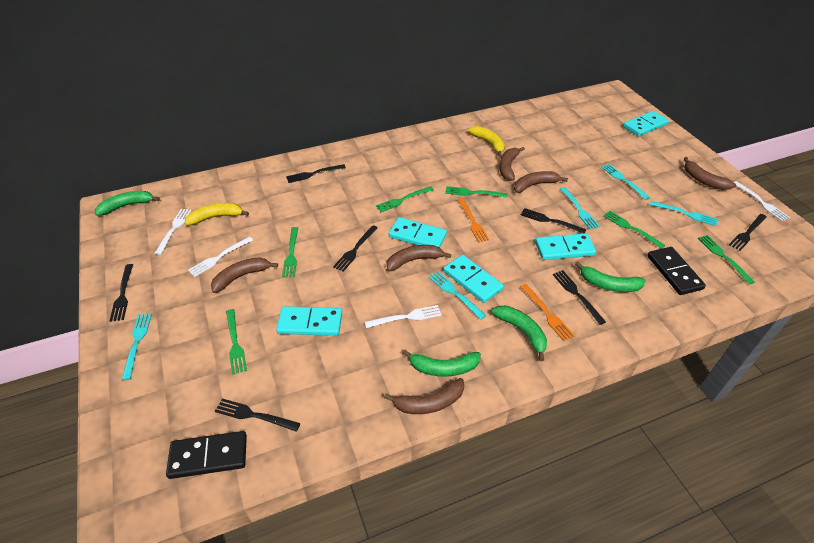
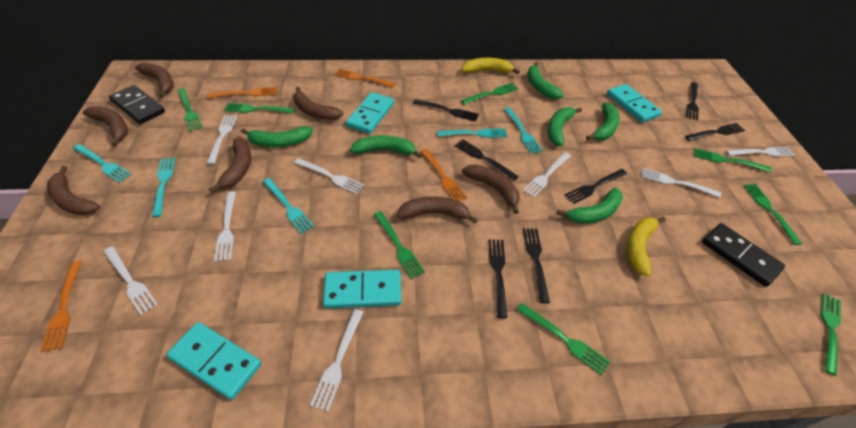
brown banana: 6 -> 7
green banana: 4 -> 6
green fork: 6 -> 8
orange fork: 2 -> 4
turquoise domino: 5 -> 4
white fork: 4 -> 8

